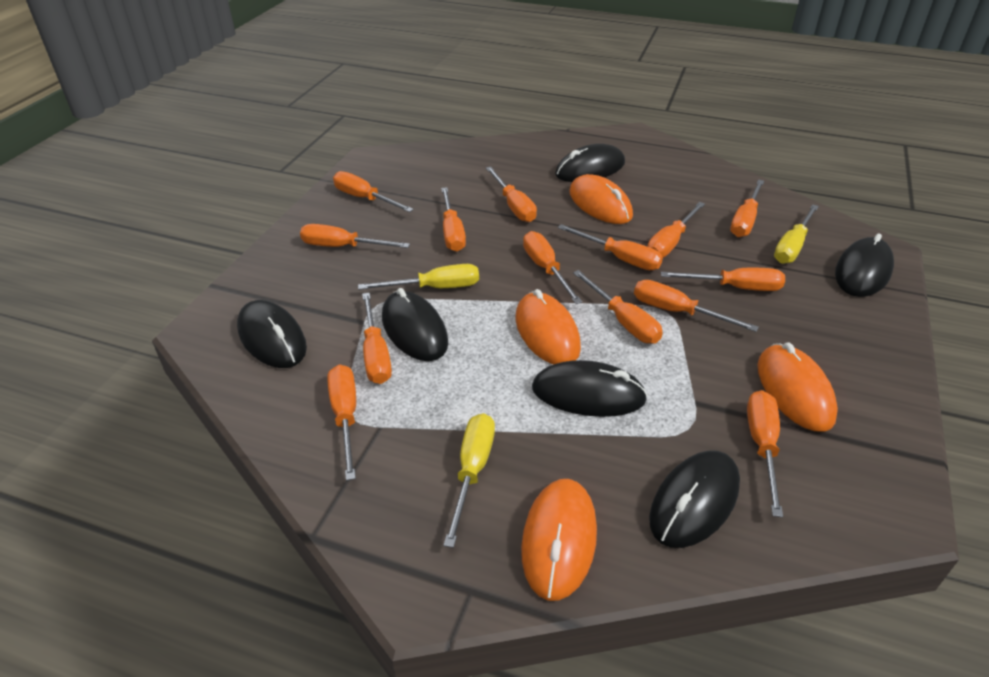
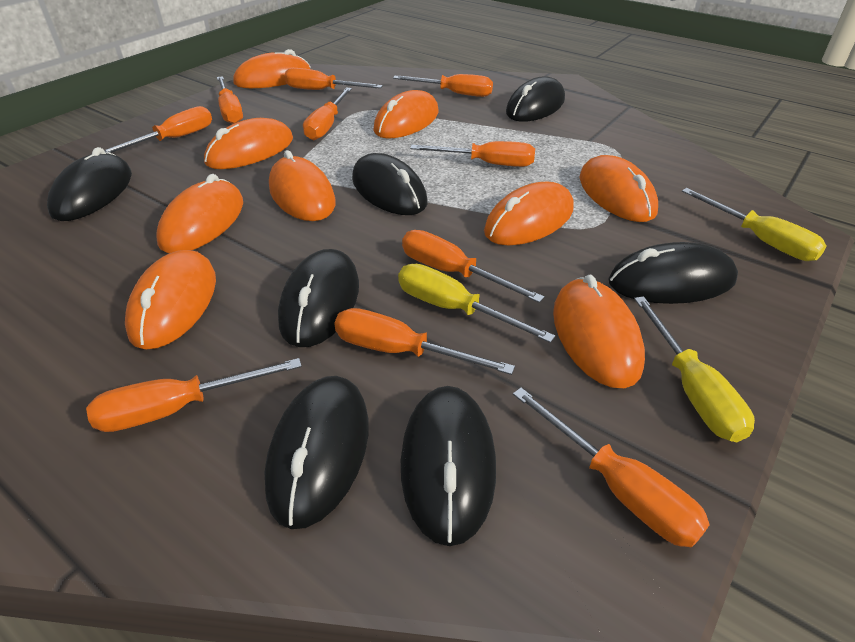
black mouse: 6 -> 7
orange mouse: 4 -> 9
orange screwdriver: 14 -> 10

